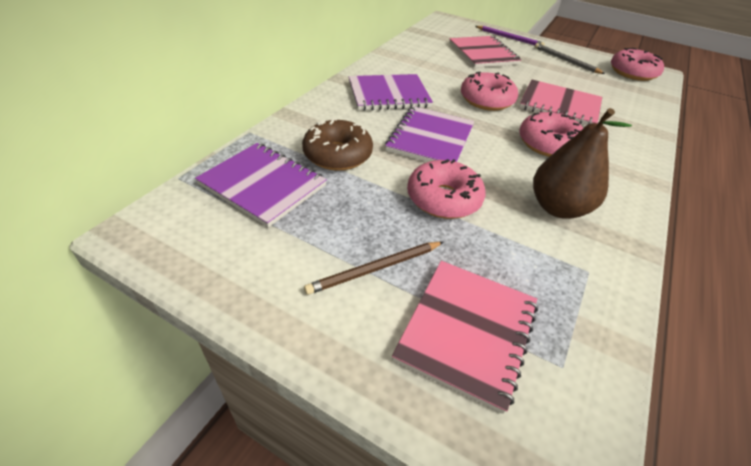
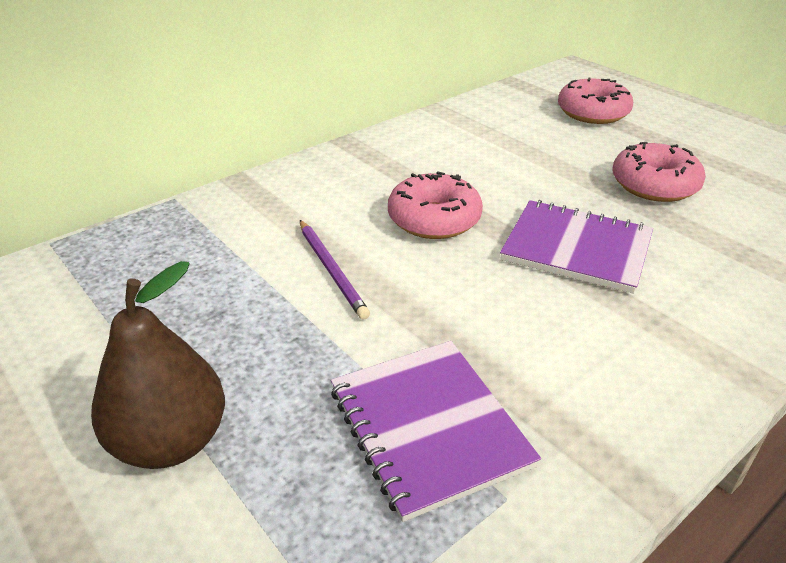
brown donut: 1 -> 0
brown pencil: 1 -> 0
grey pencil: 1 -> 0
pink donut: 4 -> 3
pink notebook: 3 -> 0
purple notebook: 3 -> 2

